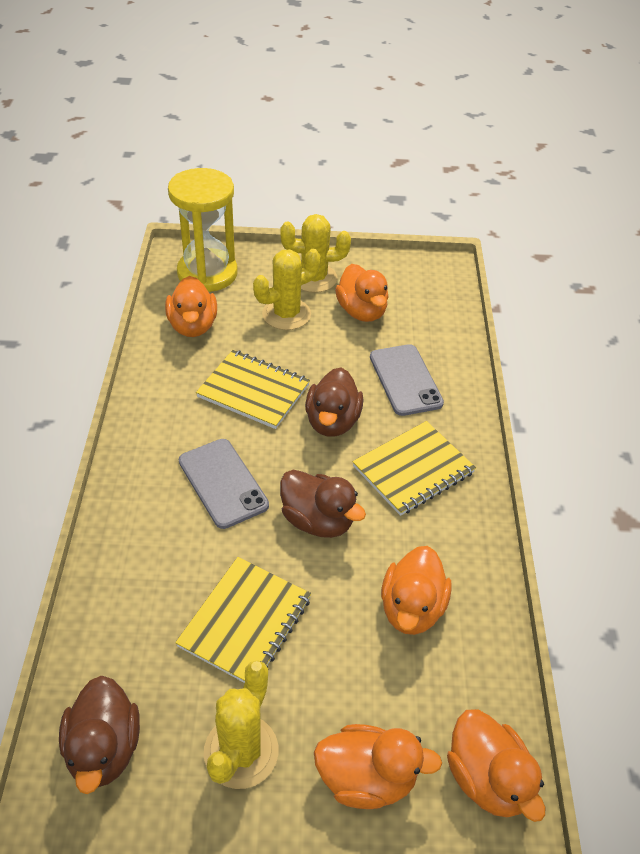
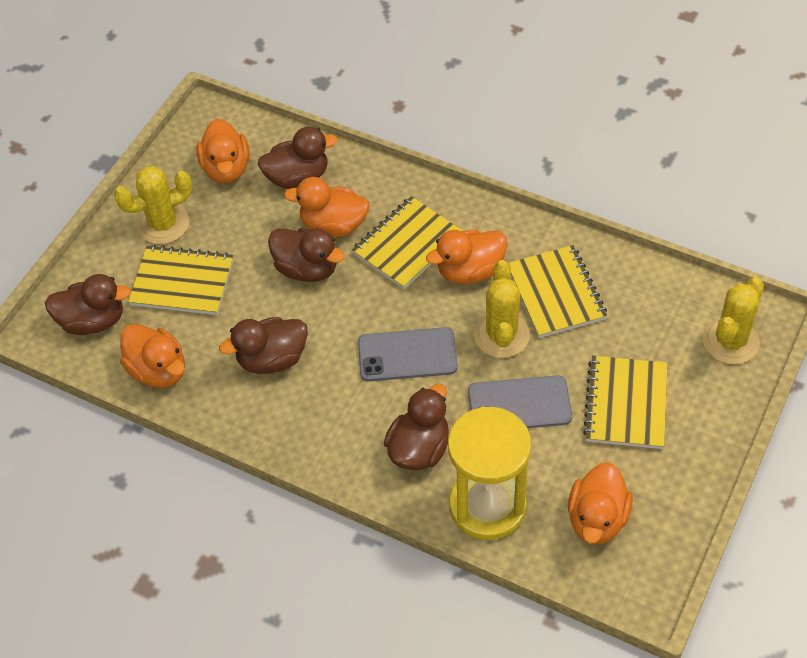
brown duck: 3 -> 5
yellow notebook: 3 -> 4

